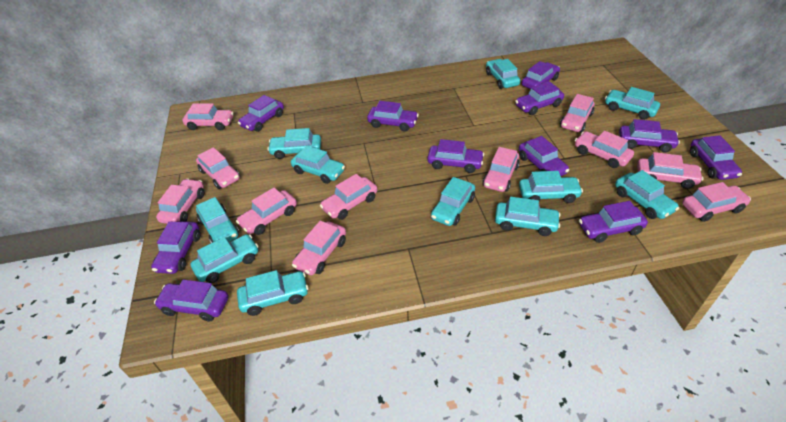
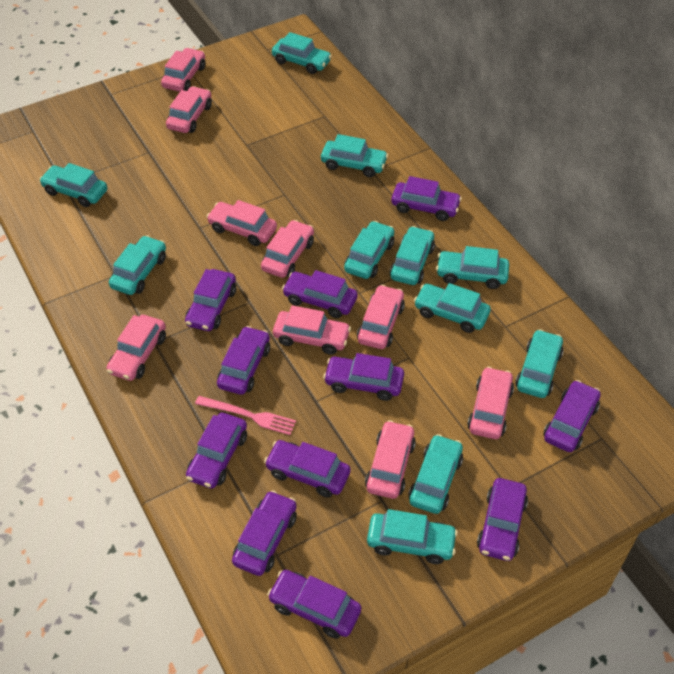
pink car: 11 -> 9
pink fork: 0 -> 1

